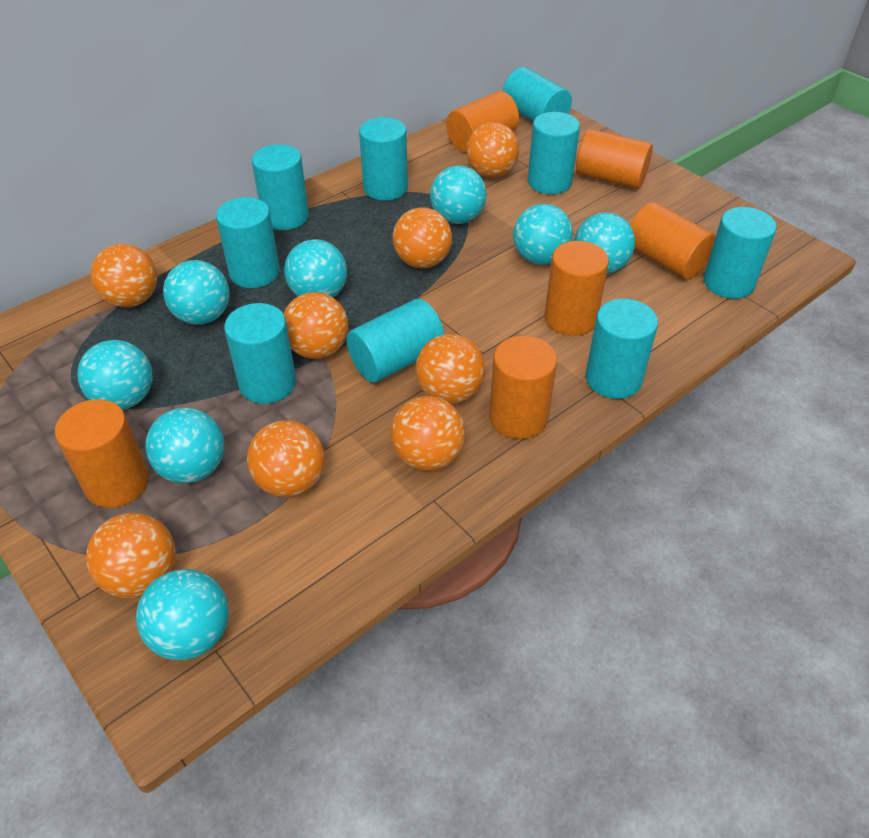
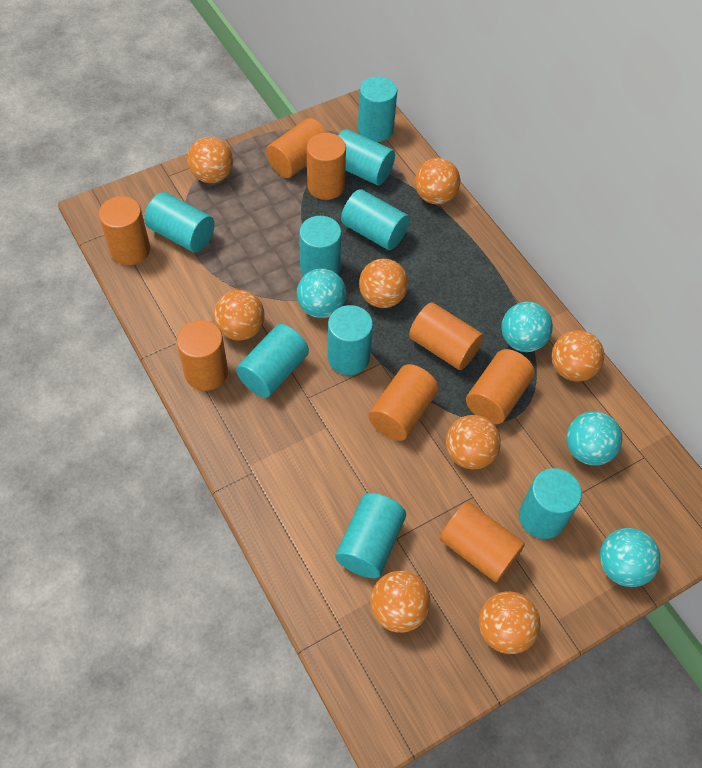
orange cylinder: 6 -> 8
turquoise ball: 8 -> 4

